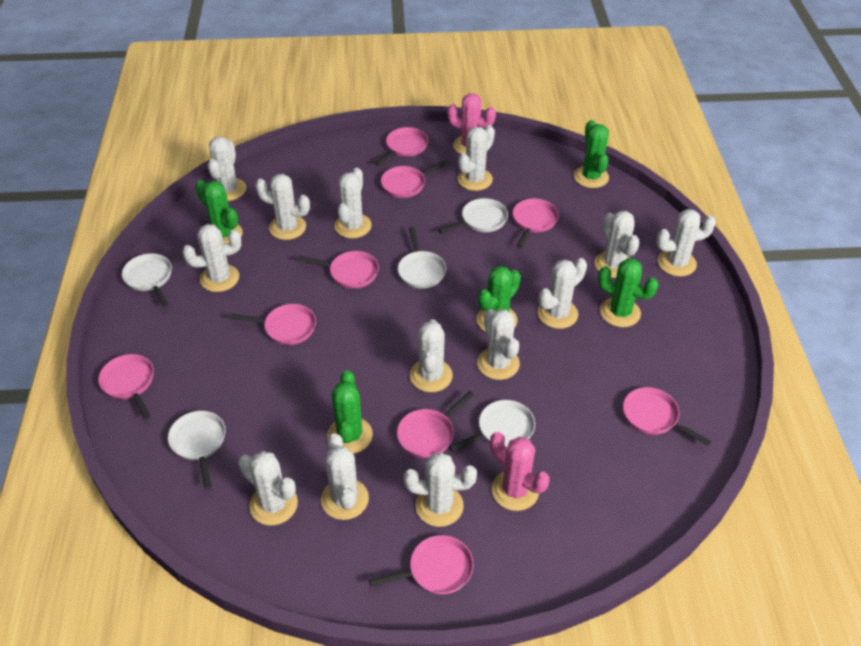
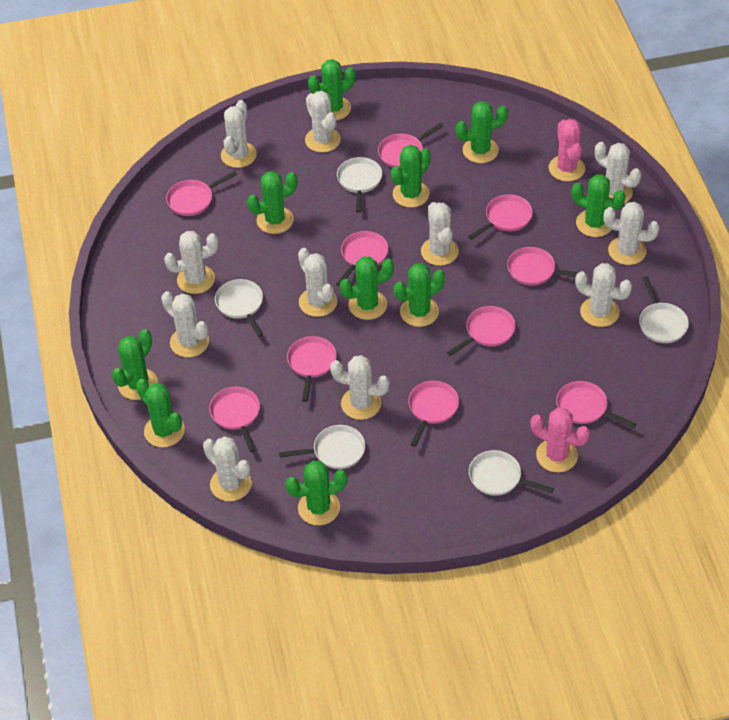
green cactus: 5 -> 10
pink pan: 9 -> 10
white cactus: 13 -> 11

